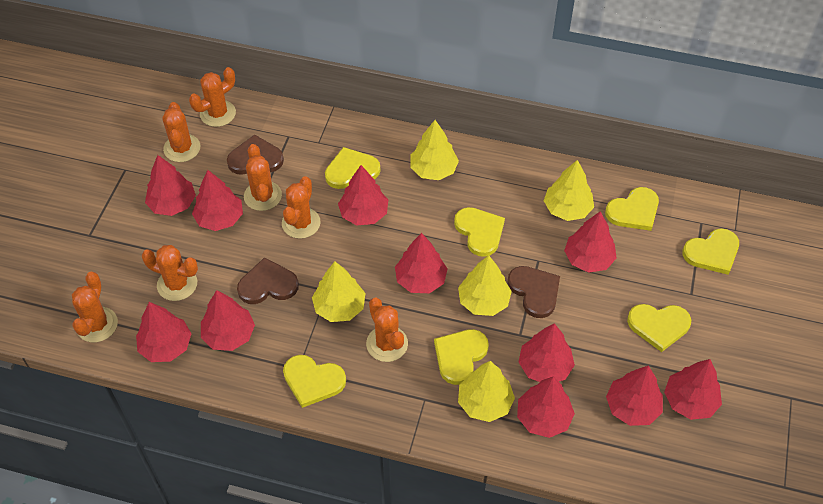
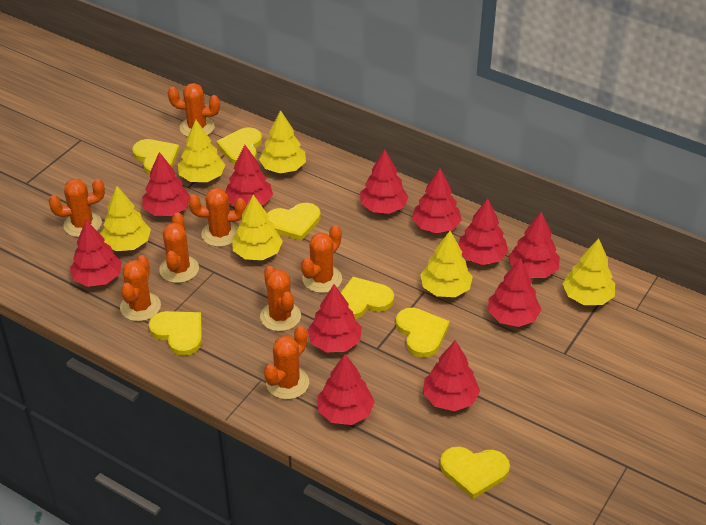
brown heart: 3 -> 0
orange cactus: 7 -> 8
yellow tree: 5 -> 6

